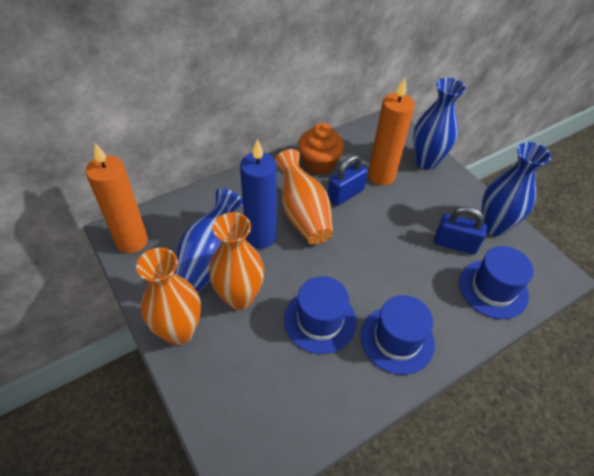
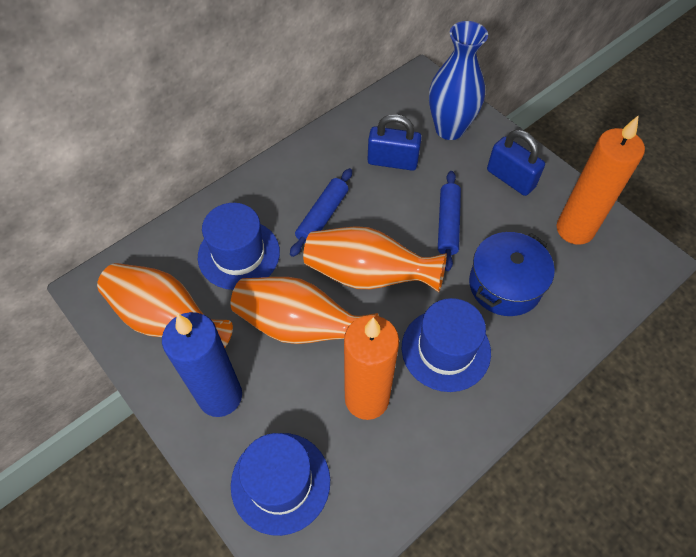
blue pot: 0 -> 1
blue rolling pin: 0 -> 2
blue vase: 3 -> 1
orange cupcake: 1 -> 0

